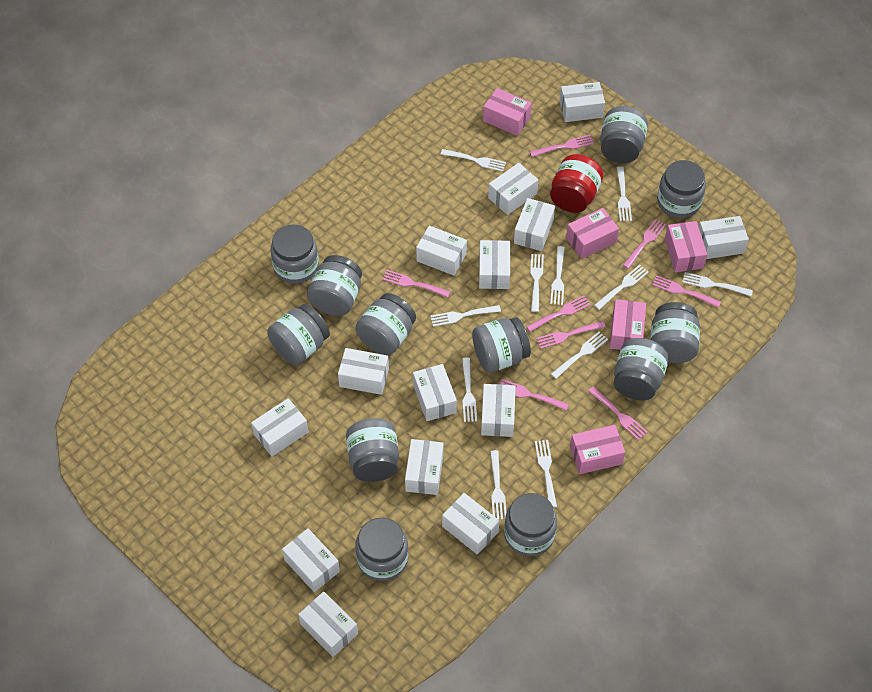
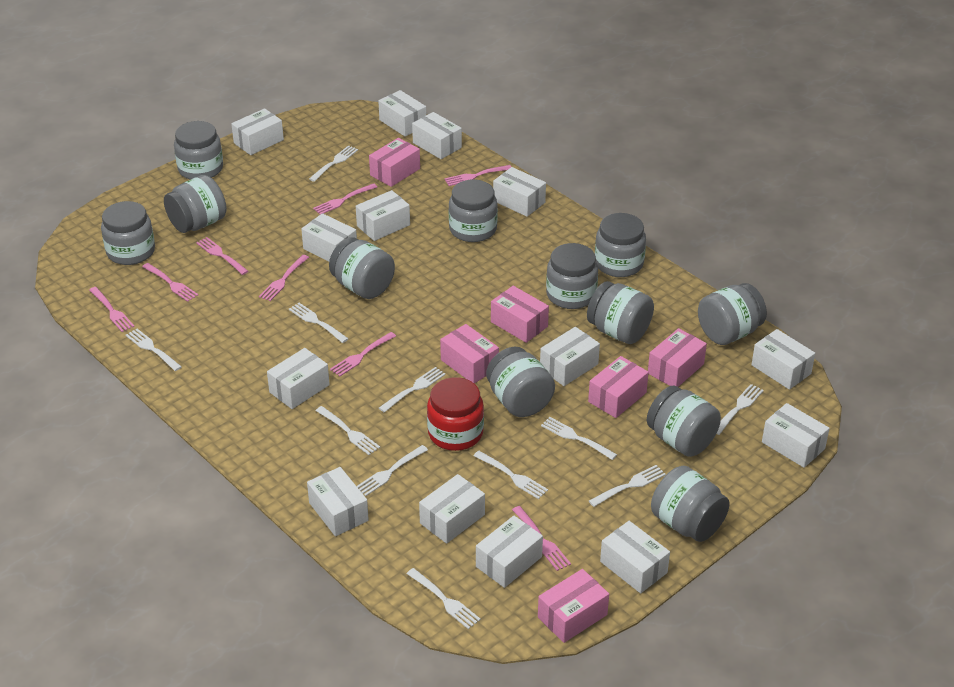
pink box: 5 -> 6

